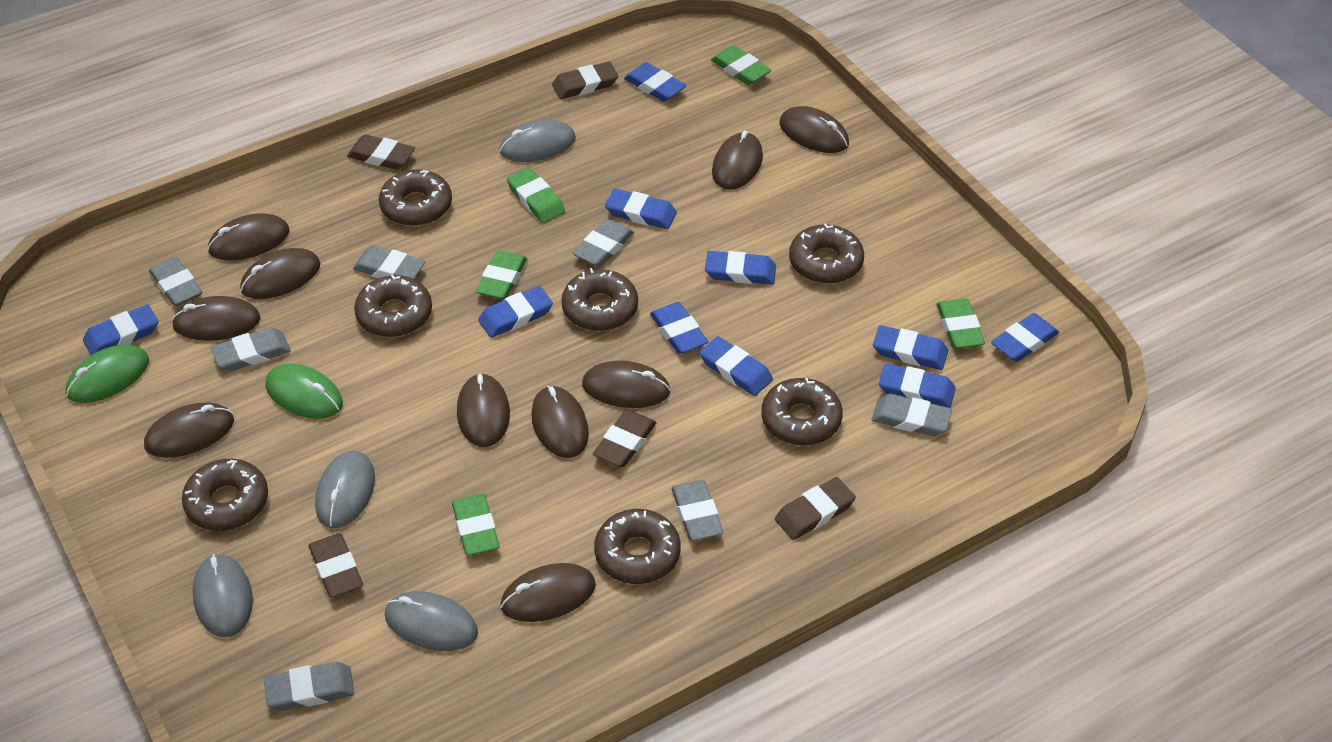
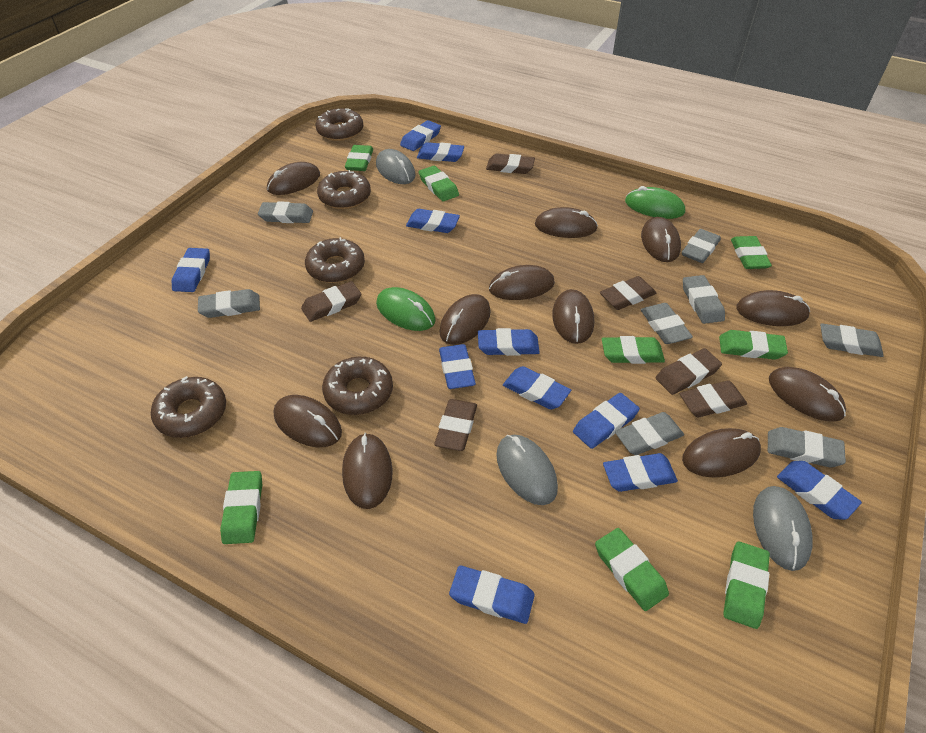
blue eraser: 10 -> 11
brown donut: 7 -> 5
brown eraser: 5 -> 6
brown mouse: 10 -> 11
green eraser: 5 -> 8
grey eraser: 7 -> 8
grey mouse: 4 -> 3

